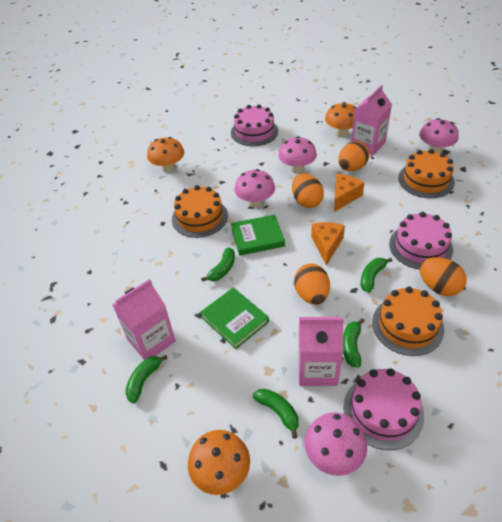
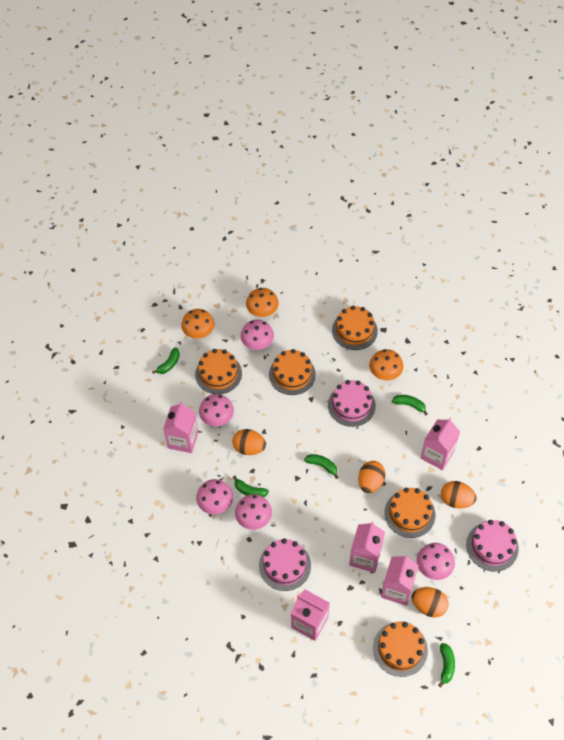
green book: 2 -> 0
orange cake: 3 -> 5
orange cheese: 2 -> 0
pink carton: 3 -> 5
pink mushroom: 4 -> 5

